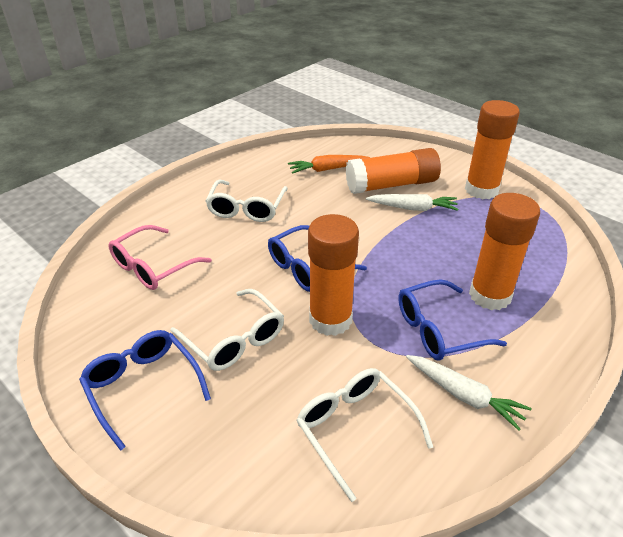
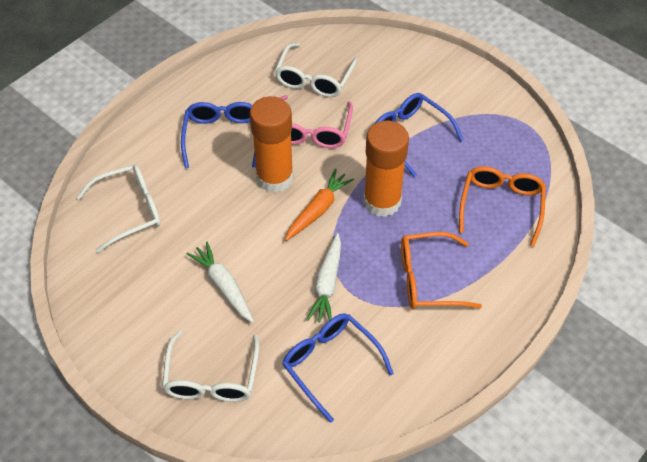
orange glasses: 0 -> 2
orange glue stick: 4 -> 2

